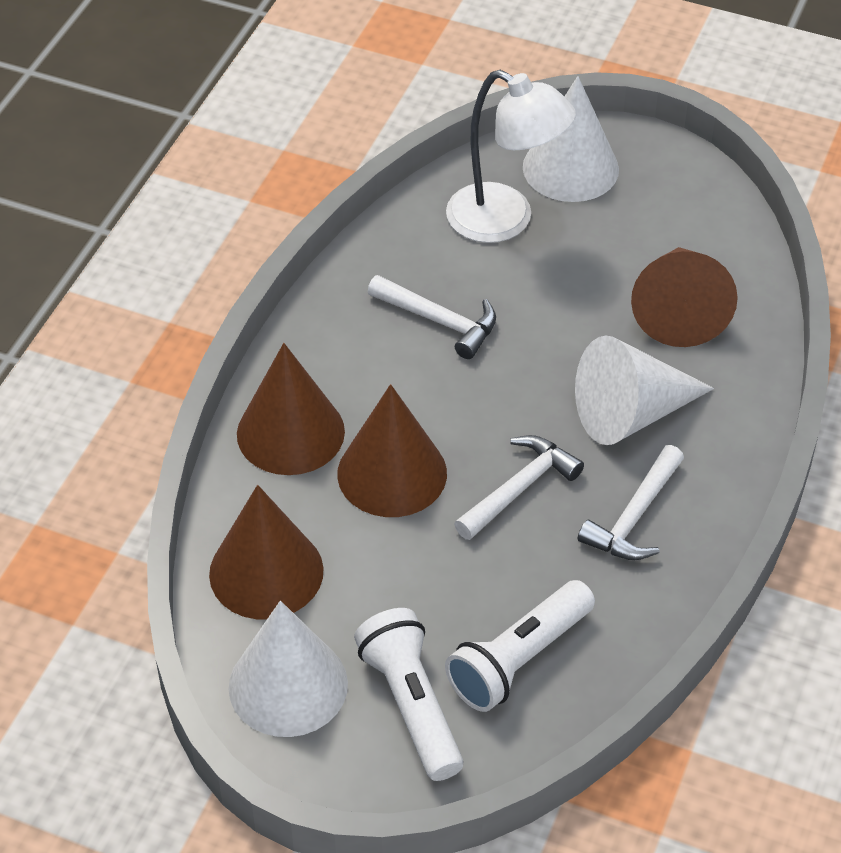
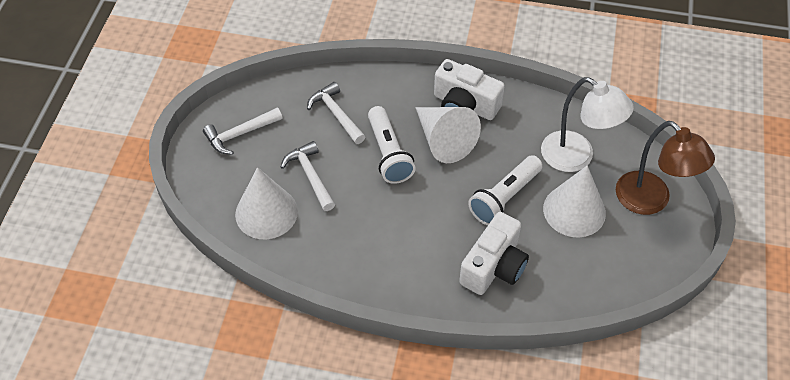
brown cone: 4 -> 0
brown lamp: 0 -> 1
white camera: 0 -> 2

